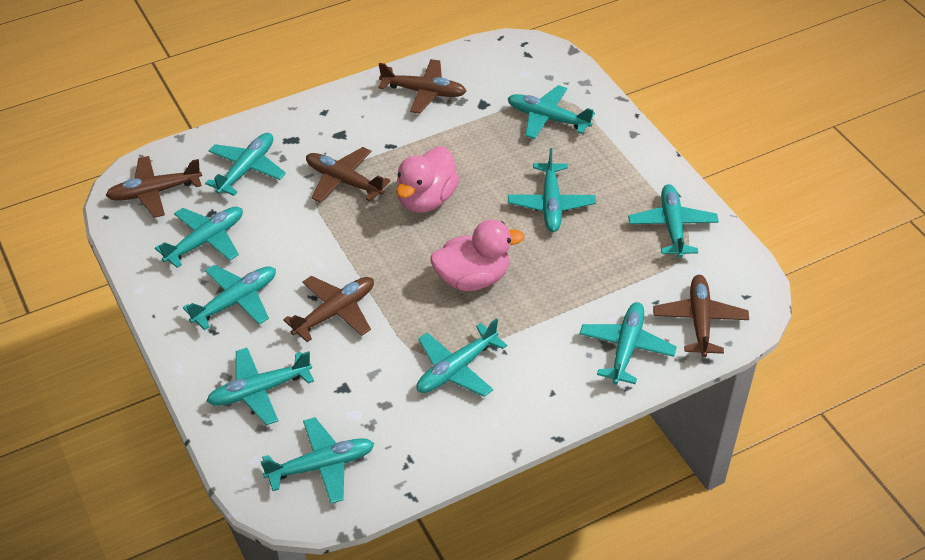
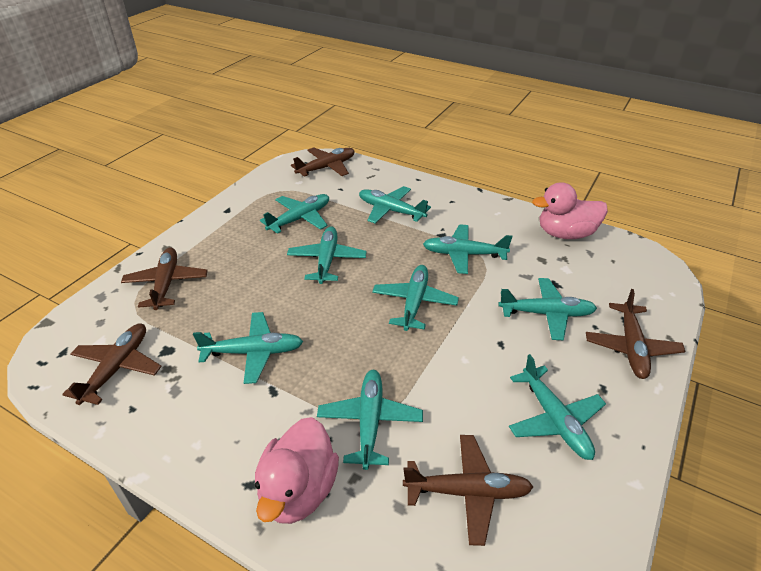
turquoise plane: 10 -> 9

